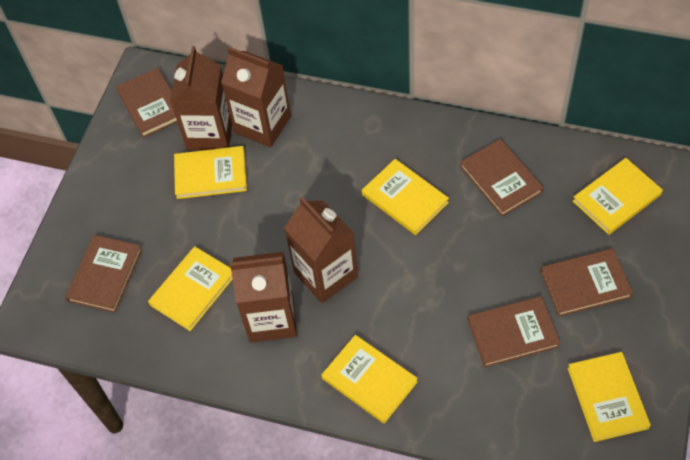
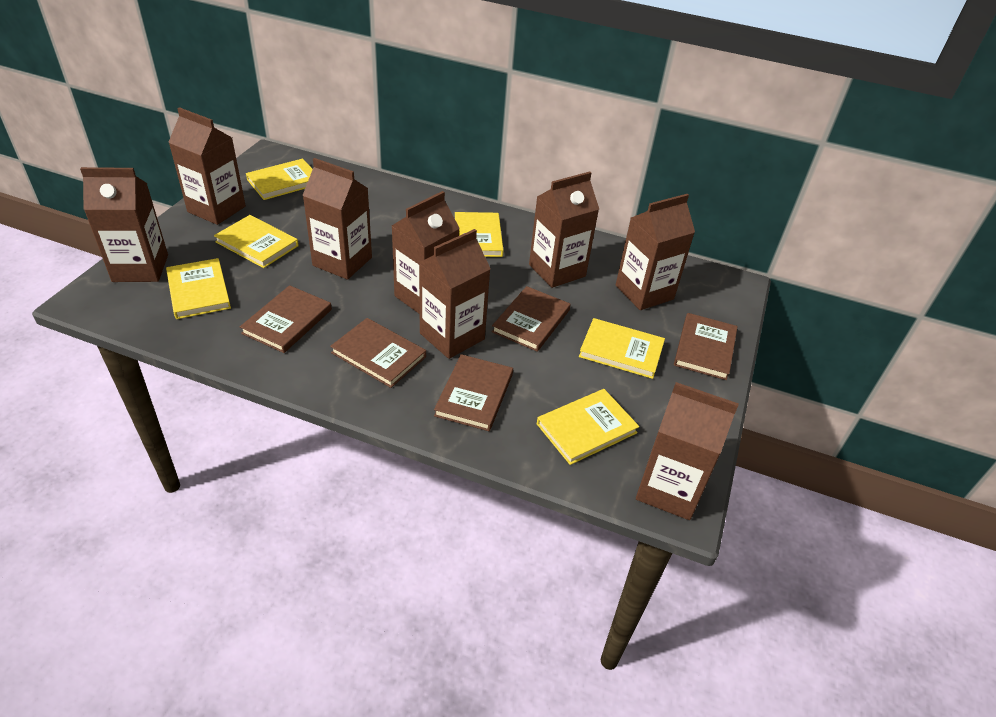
brown carton: 4 -> 8

